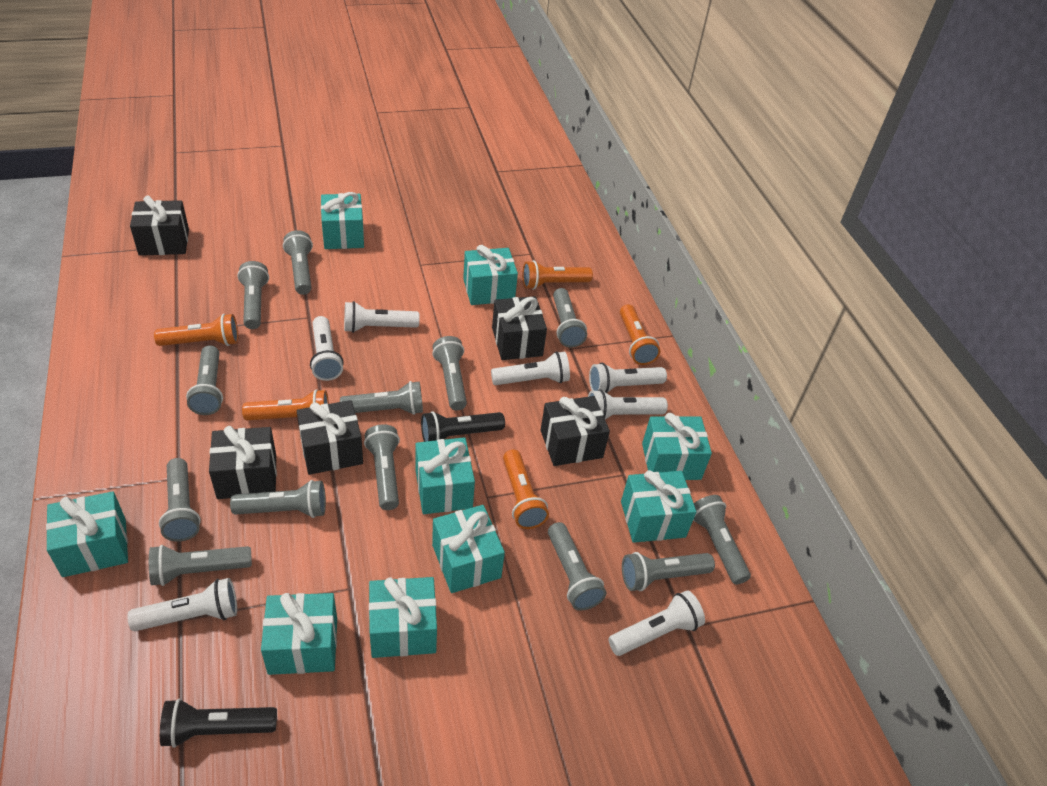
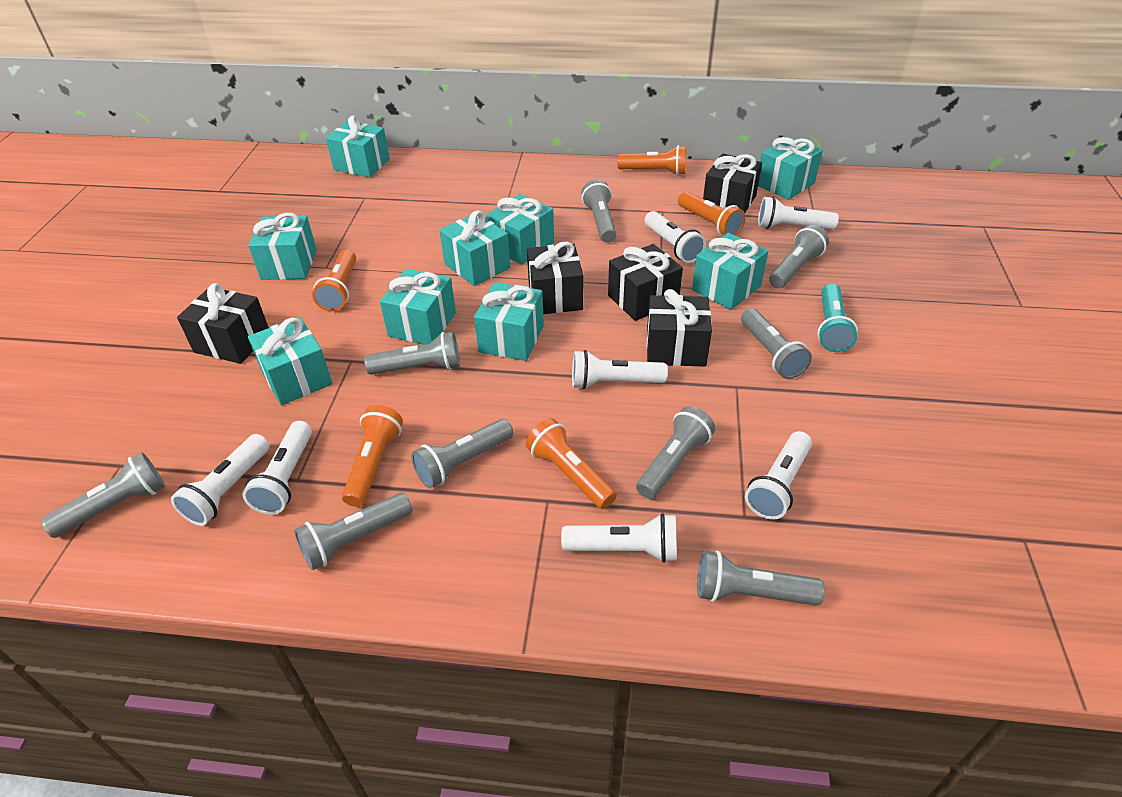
black flashlight: 2 -> 0
grey flashlight: 13 -> 9
turquoise flashlight: 0 -> 1

